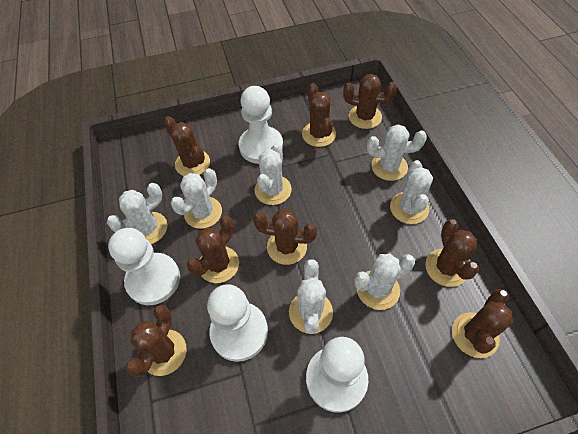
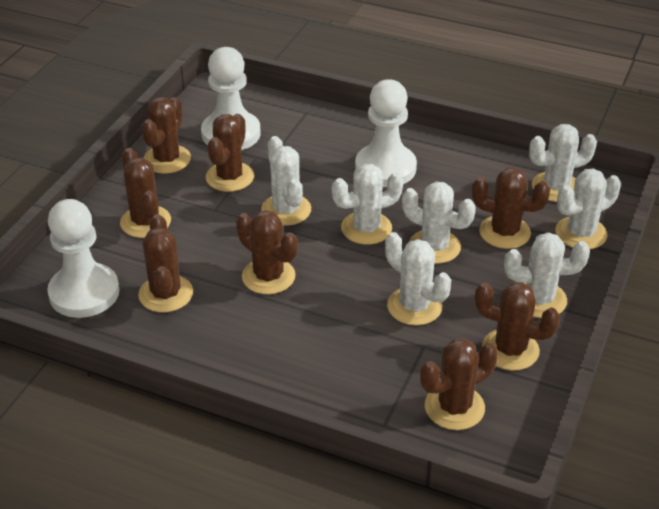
white pawn: 4 -> 3

